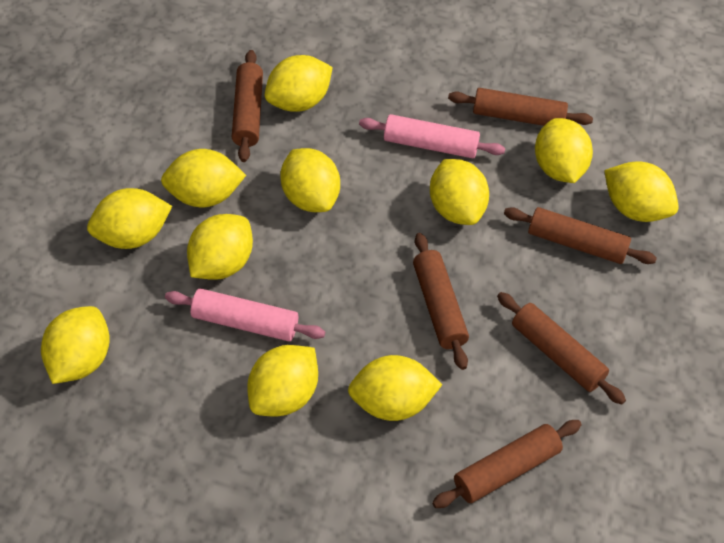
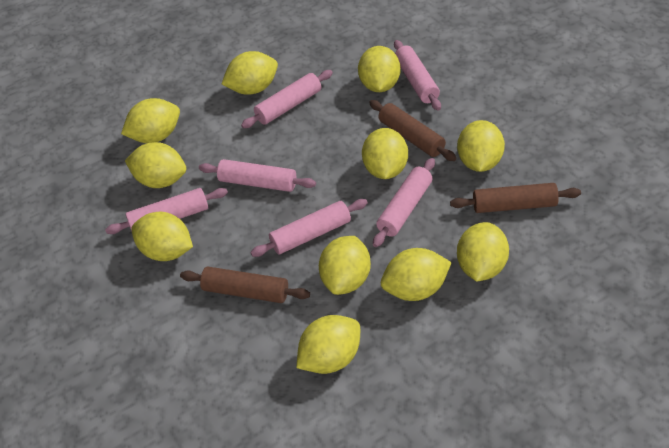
brown rolling pin: 6 -> 3
pink rolling pin: 2 -> 6

